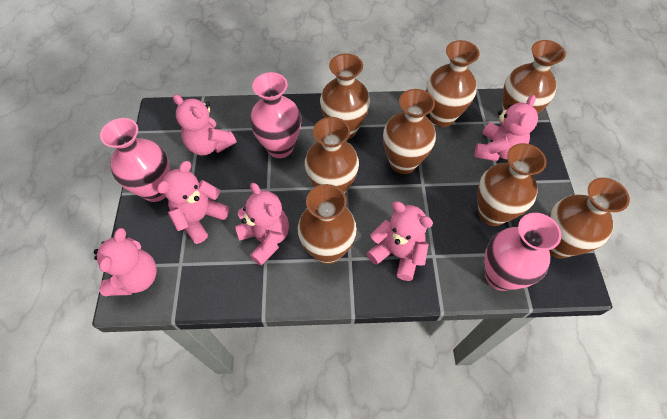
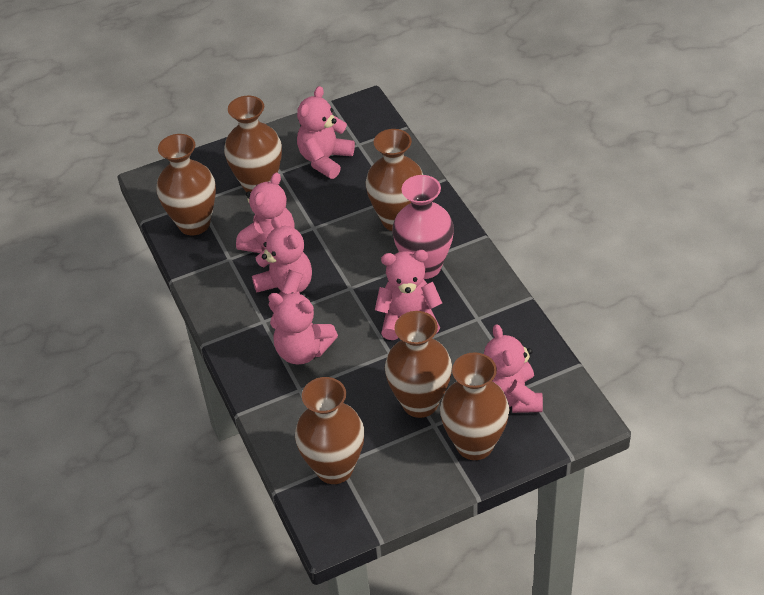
brown vase: 8 -> 6
pink vase: 3 -> 1

